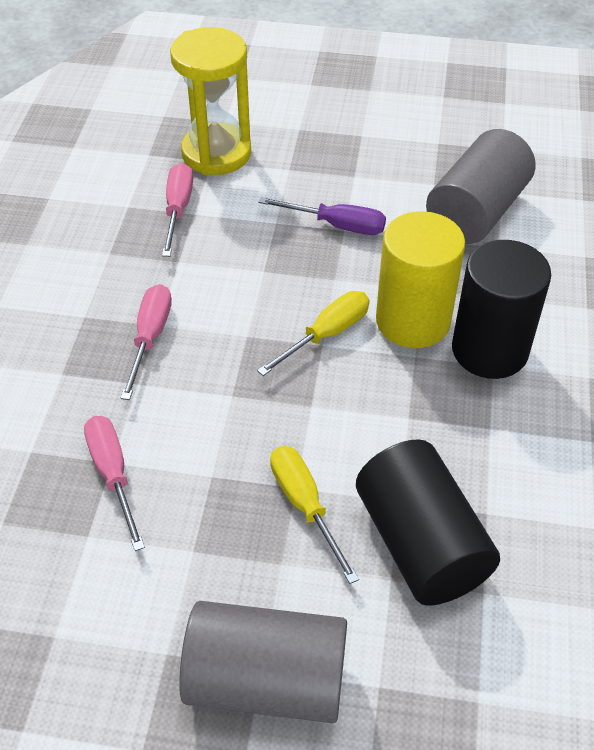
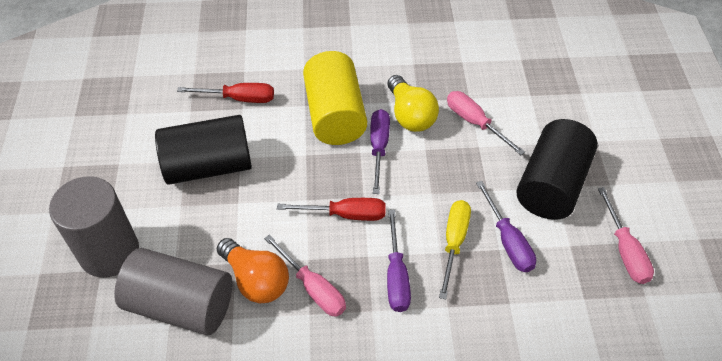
orange light bulb: 0 -> 1
purple screwdriver: 1 -> 3
red screwdriver: 0 -> 2
yellow hourglass: 1 -> 0
yellow light bulb: 0 -> 1
yellow screwdriver: 2 -> 1

